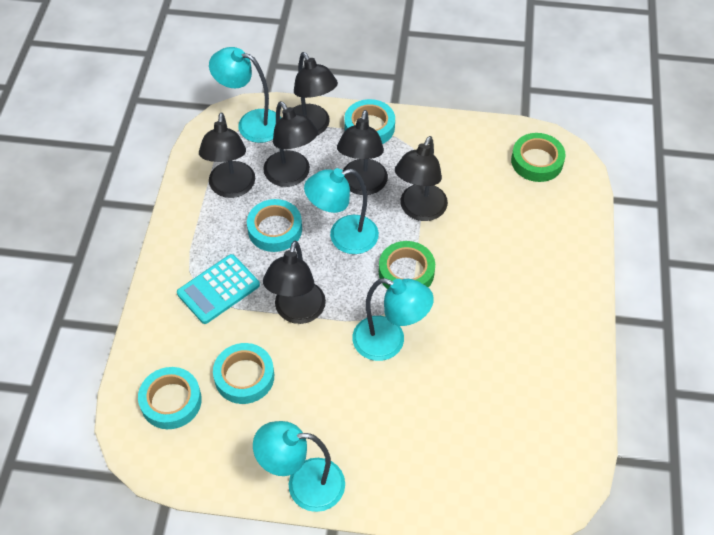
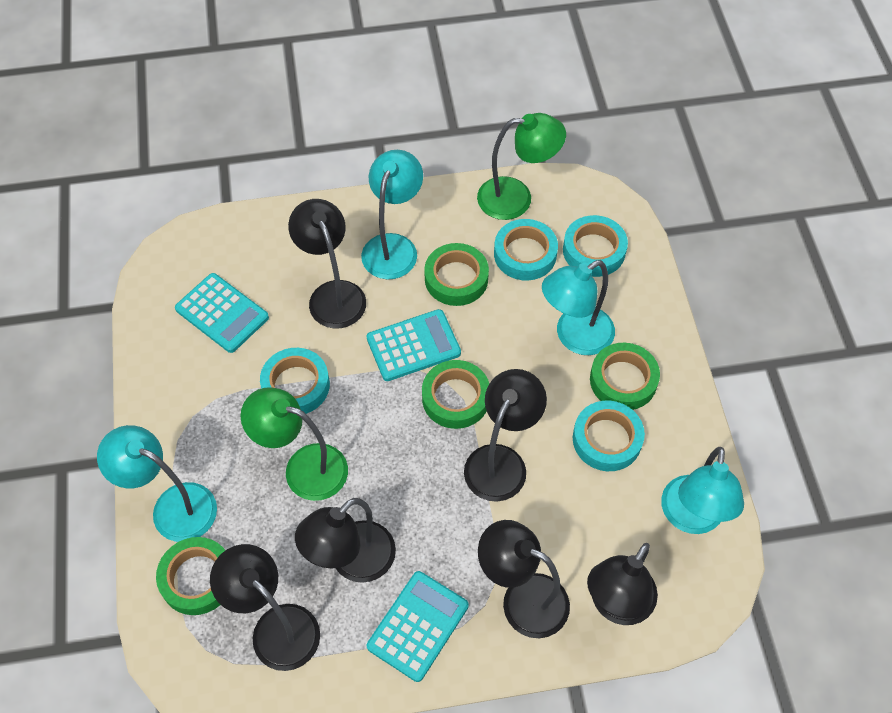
green lamp: 0 -> 2
green tape: 2 -> 4
turquoise calculator: 1 -> 3

